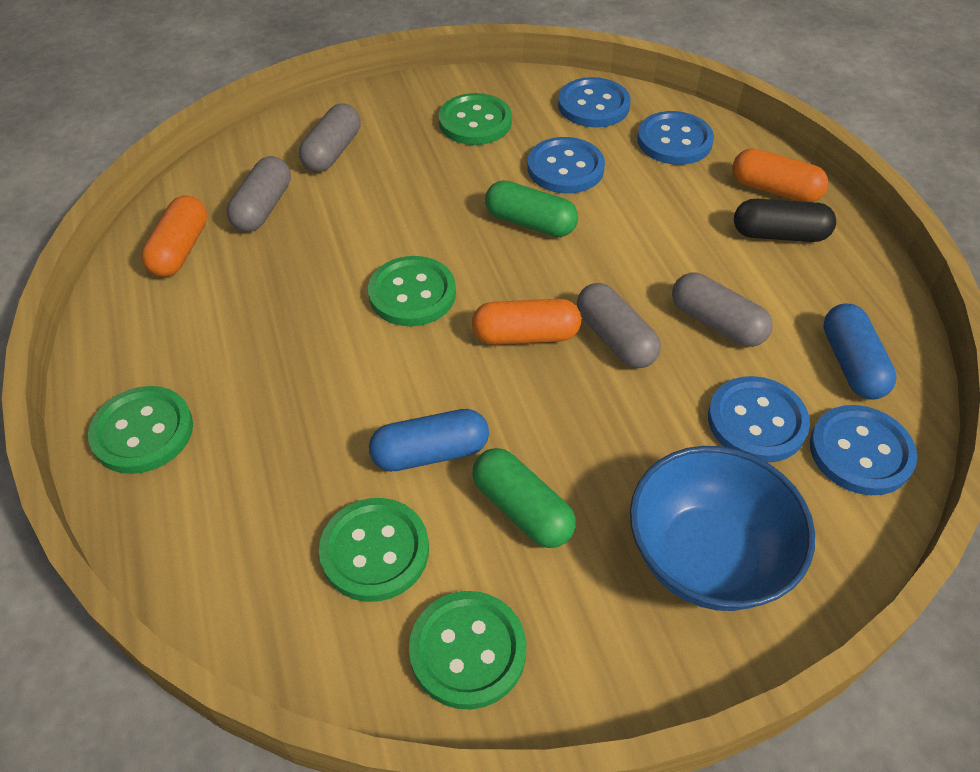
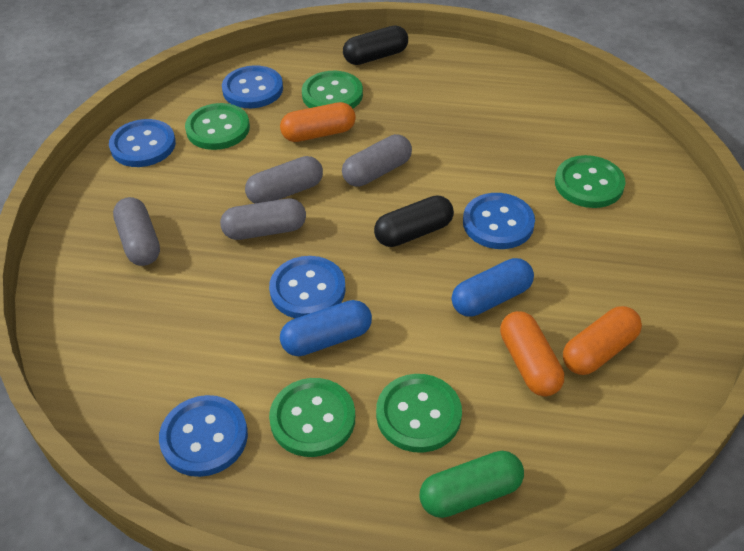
black capsule: 1 -> 2
blue bowl: 1 -> 0
green capsule: 2 -> 1

